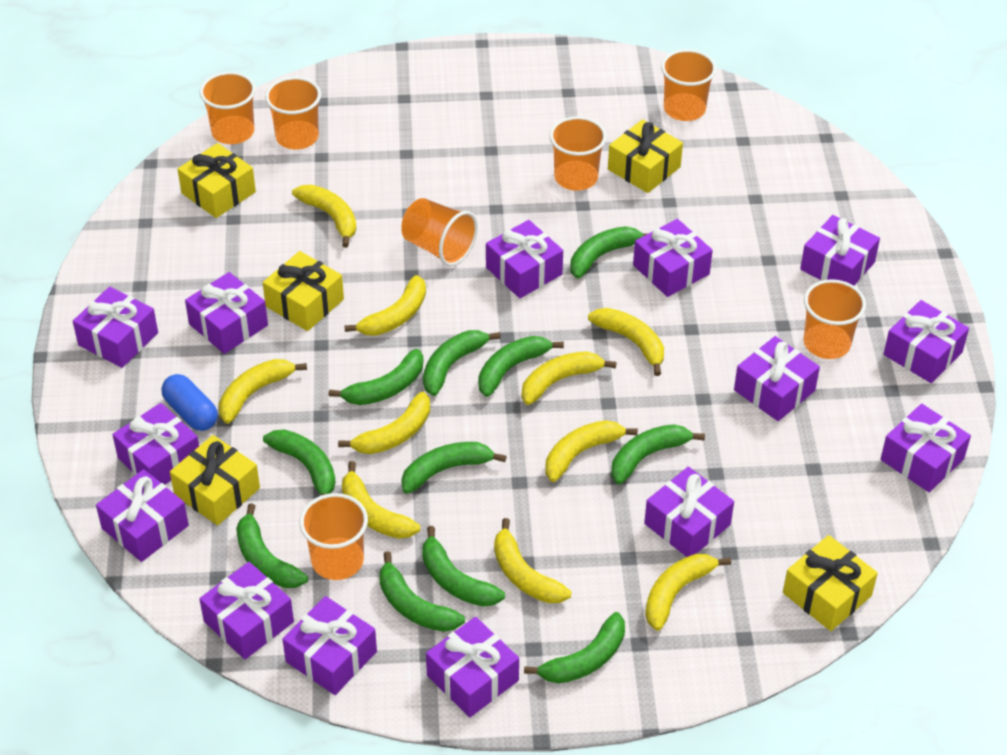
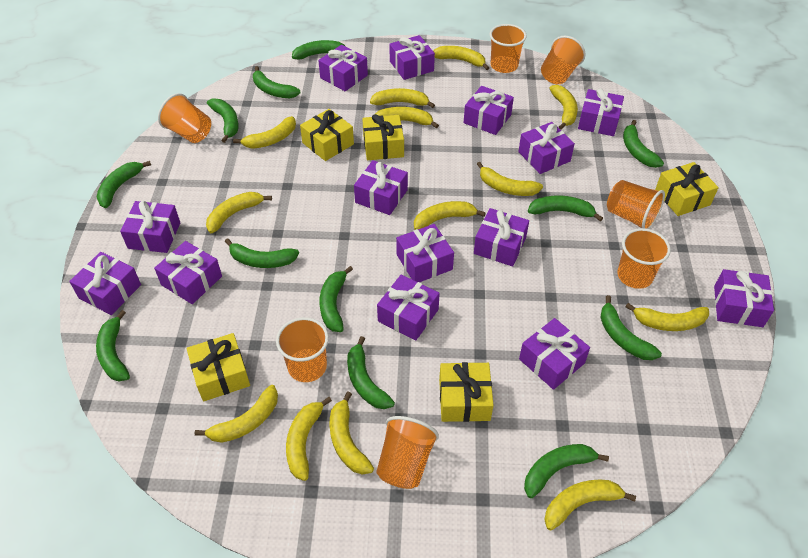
blue capsule: 1 -> 0
green banana: 11 -> 12
yellow banana: 10 -> 13

